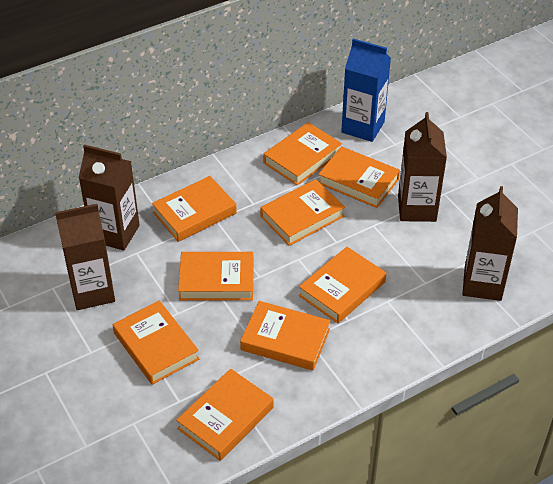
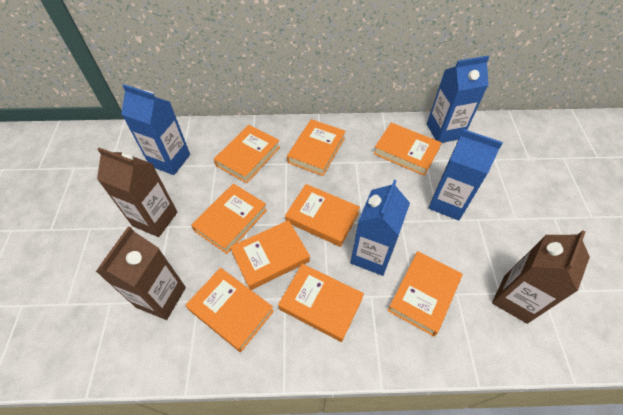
blue carton: 1 -> 4
brown carton: 4 -> 3

